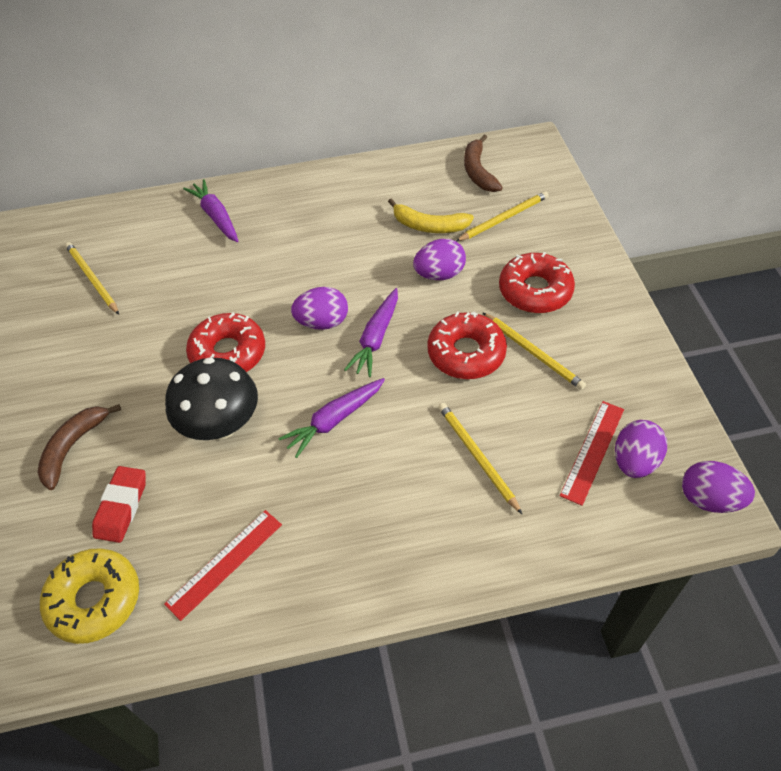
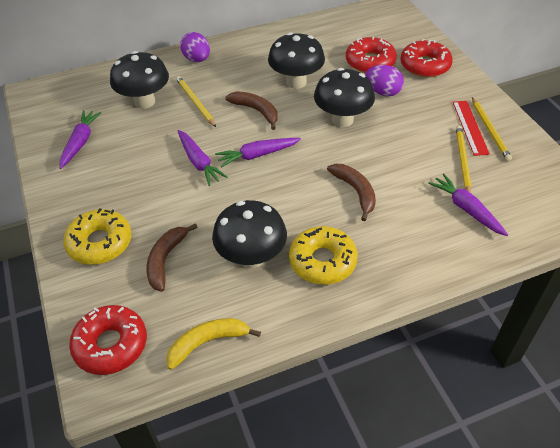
black mushroom: 1 -> 4
brown banana: 2 -> 3
purple carrot: 3 -> 4
purple egg: 4 -> 2
red eraser: 1 -> 0
red ruler: 2 -> 1
yellow donut: 1 -> 2
yellow pencil: 4 -> 3

